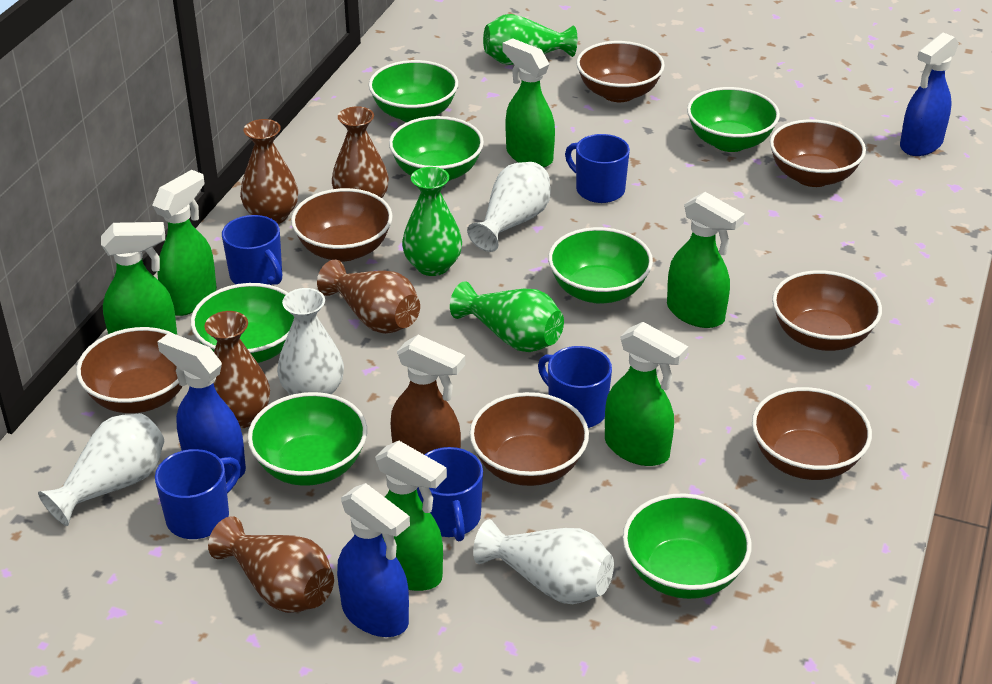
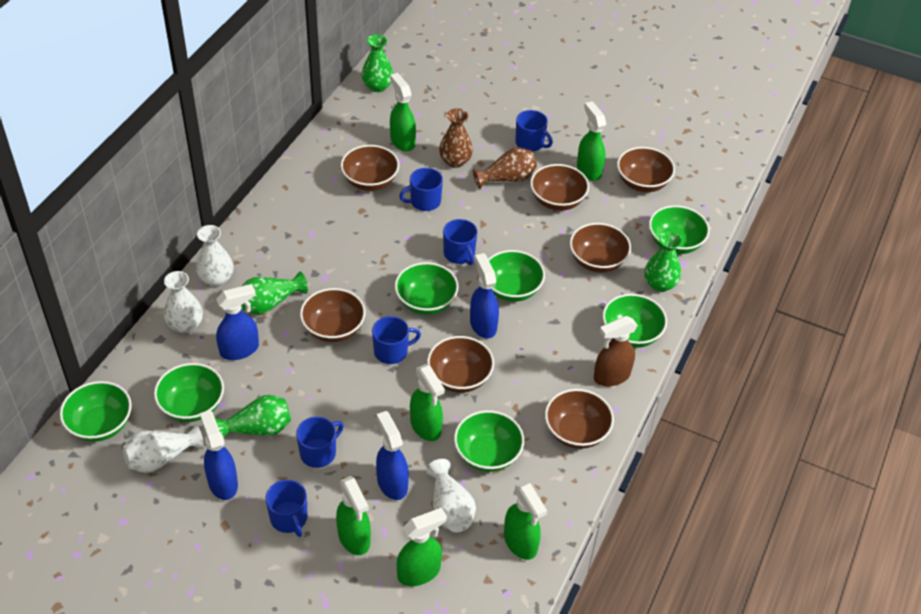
blue mug: 5 -> 6
blue spray bottle: 3 -> 4
brown vase: 5 -> 2
green vase: 3 -> 4

